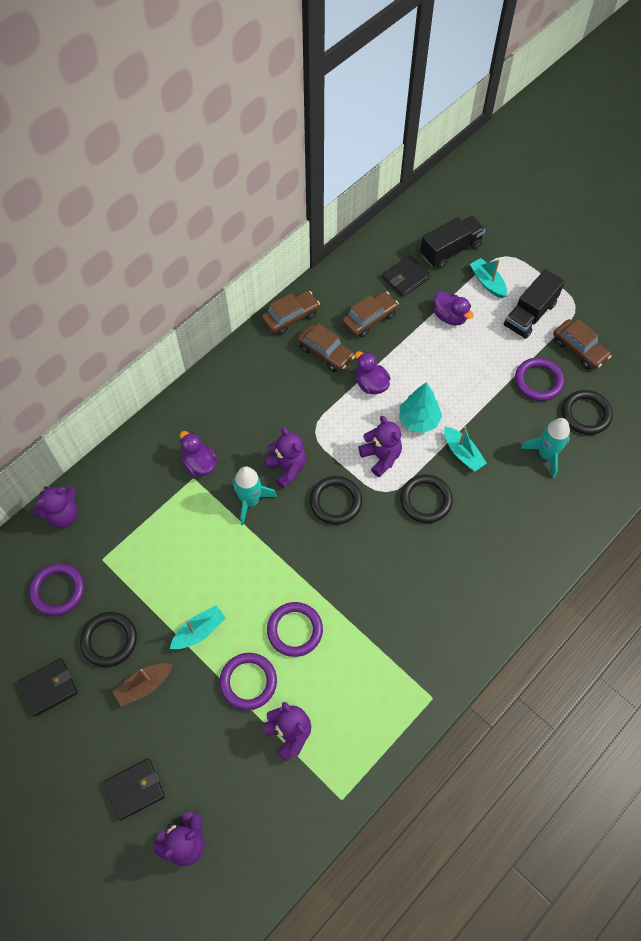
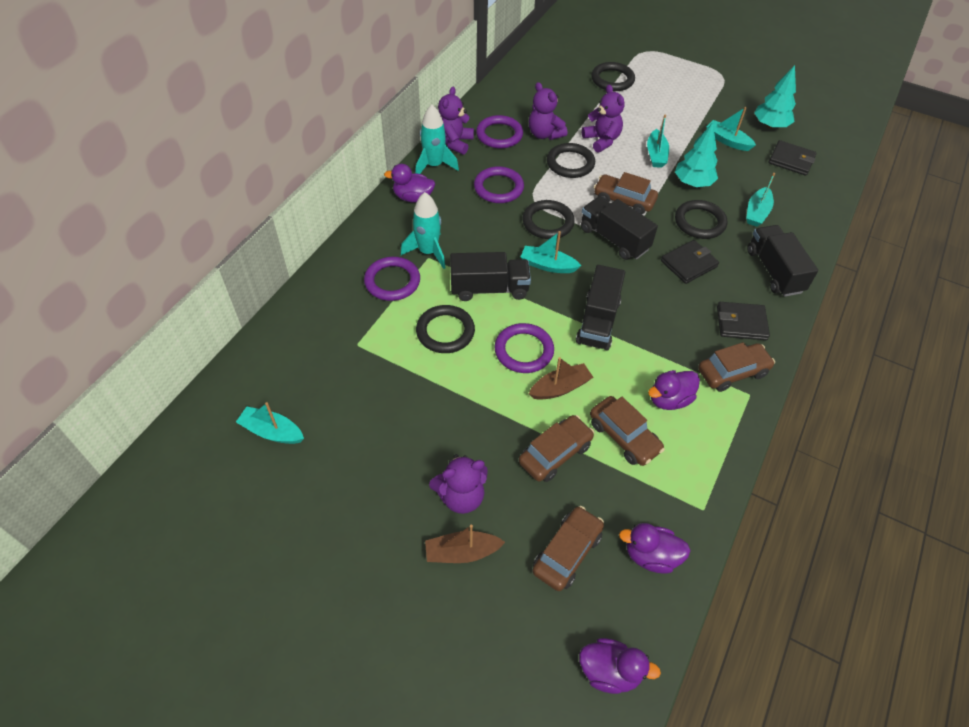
black ring: 4 -> 5
black truck: 2 -> 4
brown boat: 1 -> 2
brown car: 4 -> 5
purple duck: 3 -> 4
purple teddy bear: 5 -> 4
turquoise boat: 3 -> 5
turquoise tree: 1 -> 2

